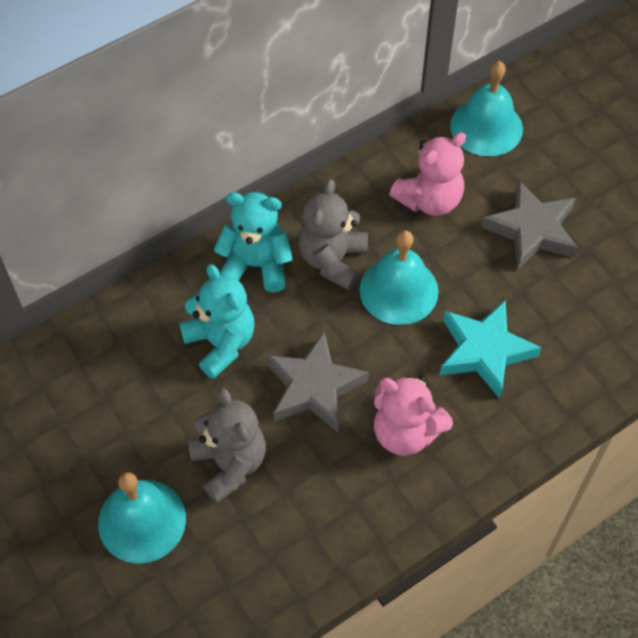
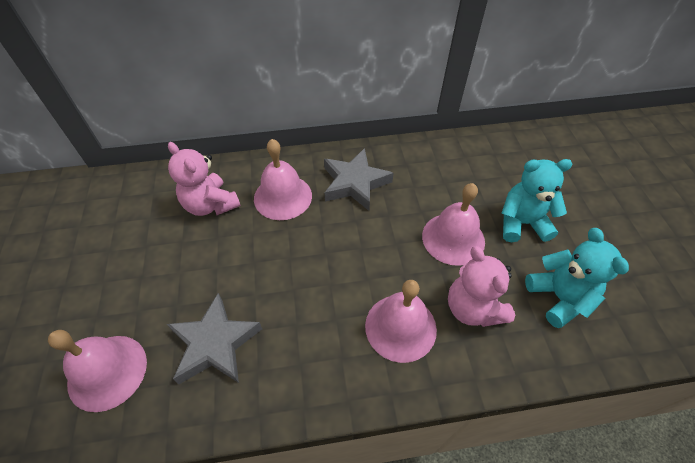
grey teddy bear: 2 -> 0
pink bell: 0 -> 4
turquoise bell: 3 -> 0
turquoise star: 1 -> 0

